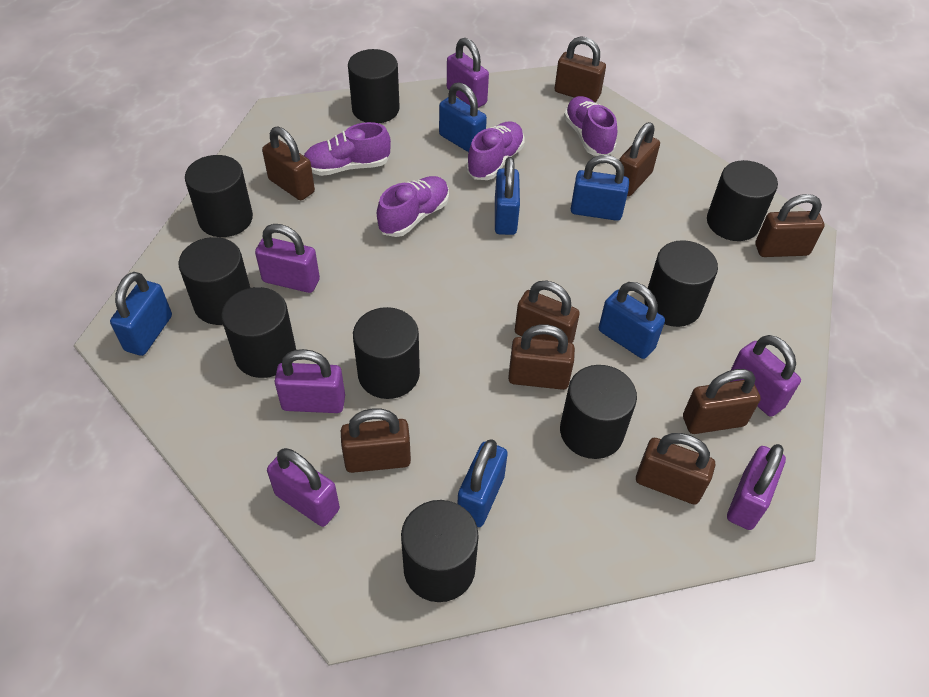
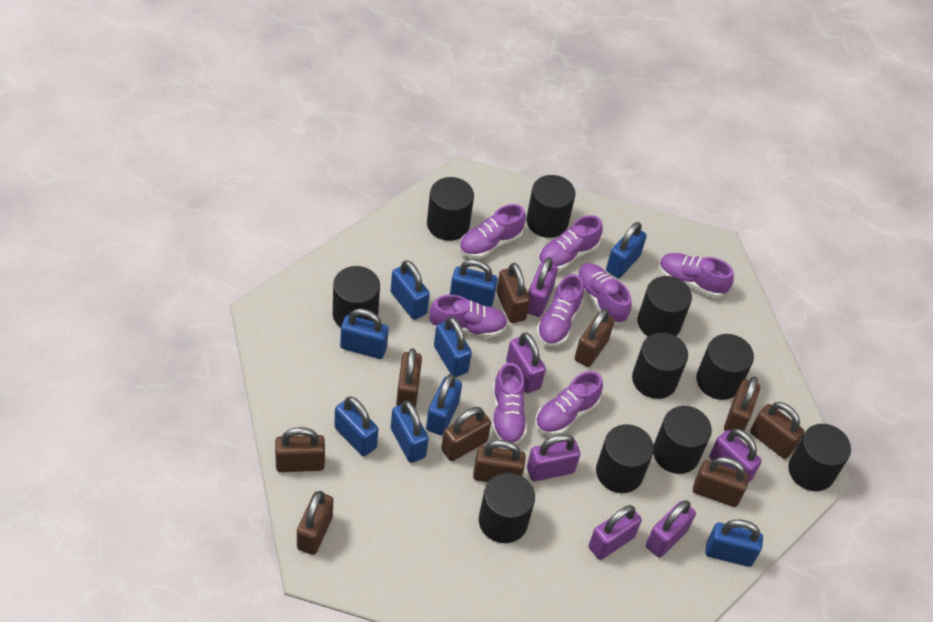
black cylinder: 9 -> 10
blue padlock: 6 -> 9
brown padlock: 9 -> 10
purple shoe: 4 -> 8

